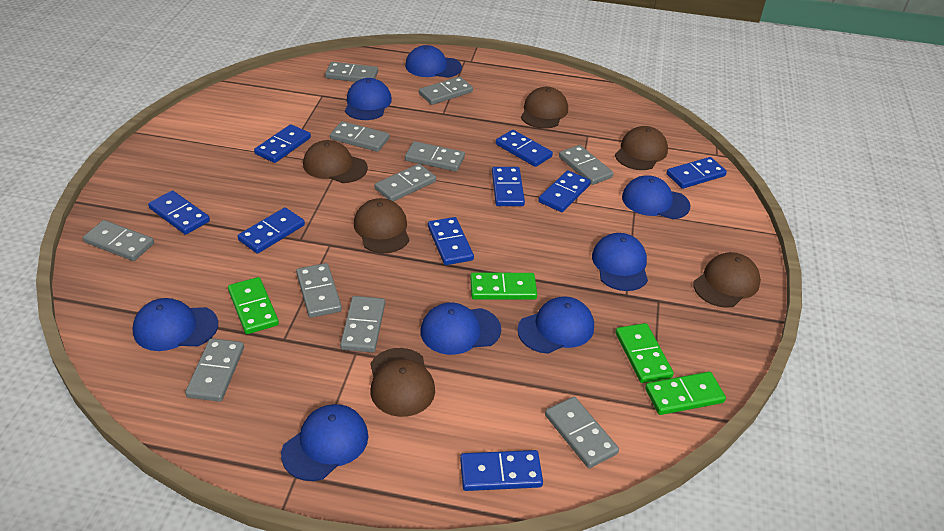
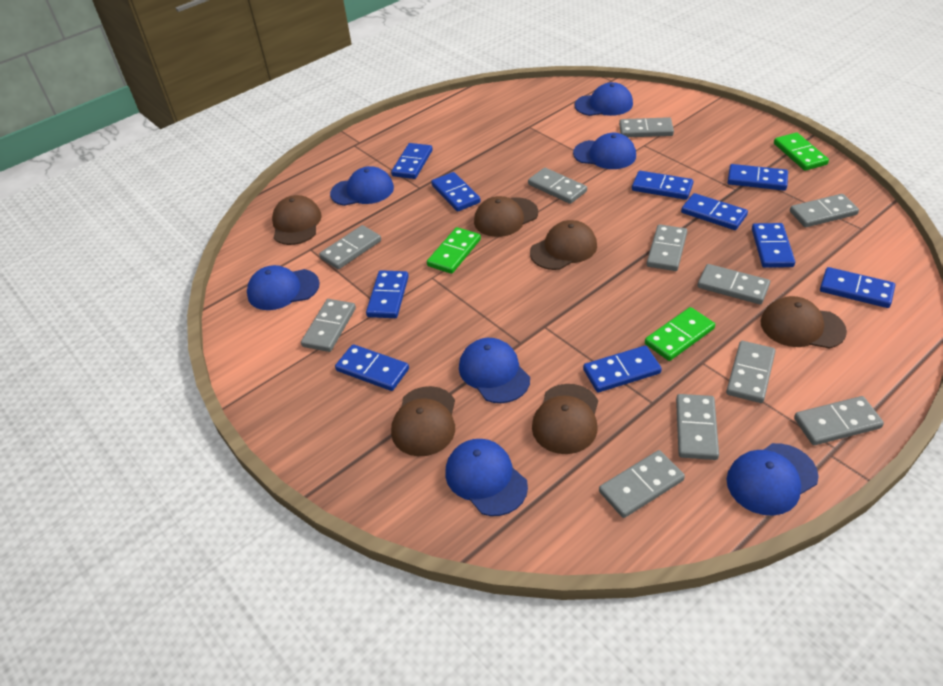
blue cap: 8 -> 7
blue domino: 9 -> 10
green domino: 4 -> 3

